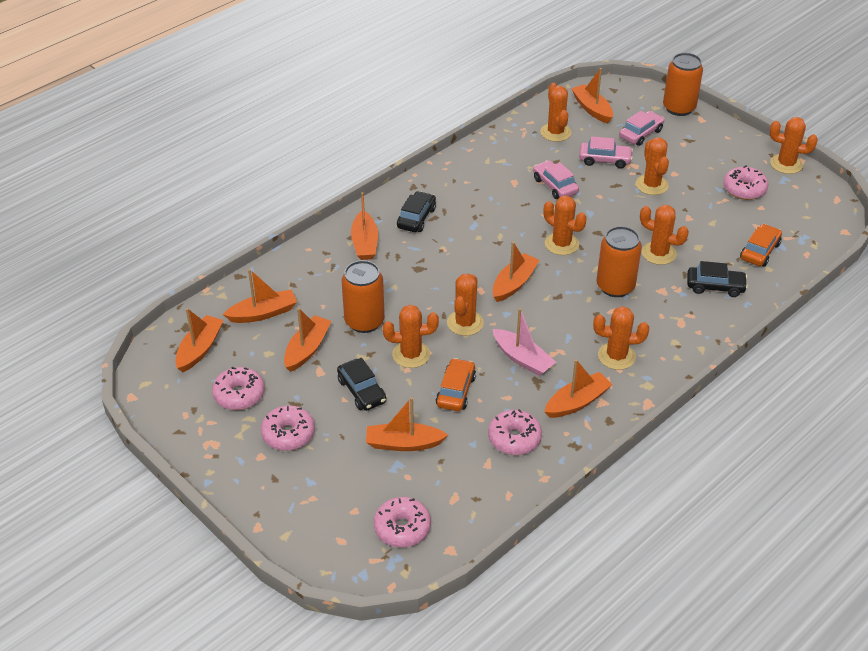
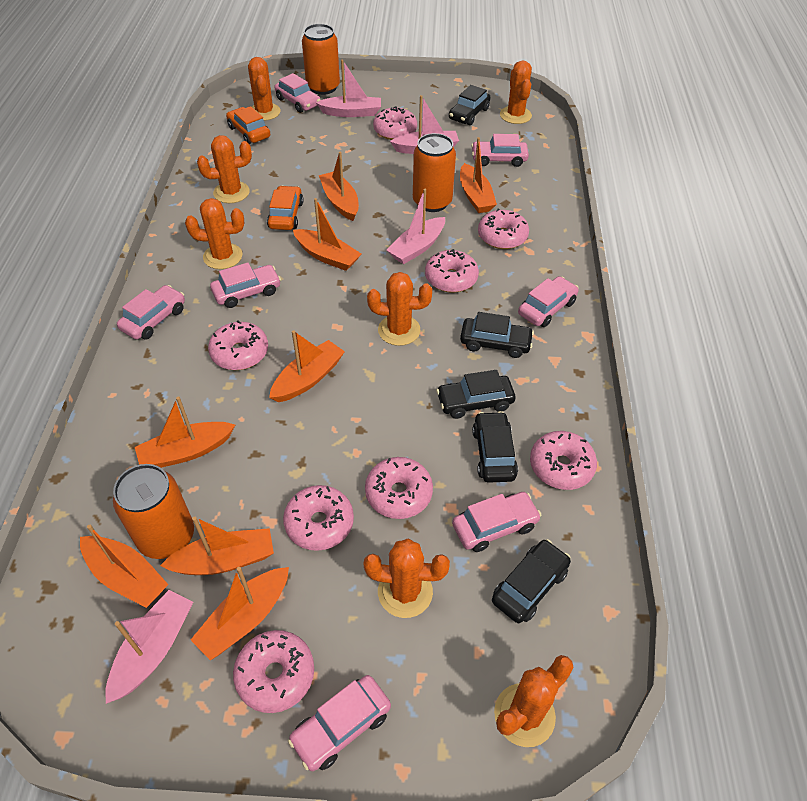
black car: 3 -> 5
orange cactus: 8 -> 7
pink boat: 1 -> 4
pink car: 3 -> 7
pink donut: 5 -> 8

